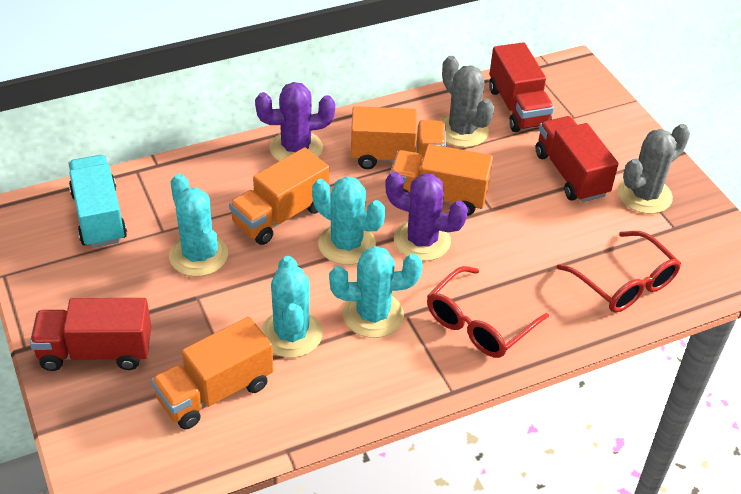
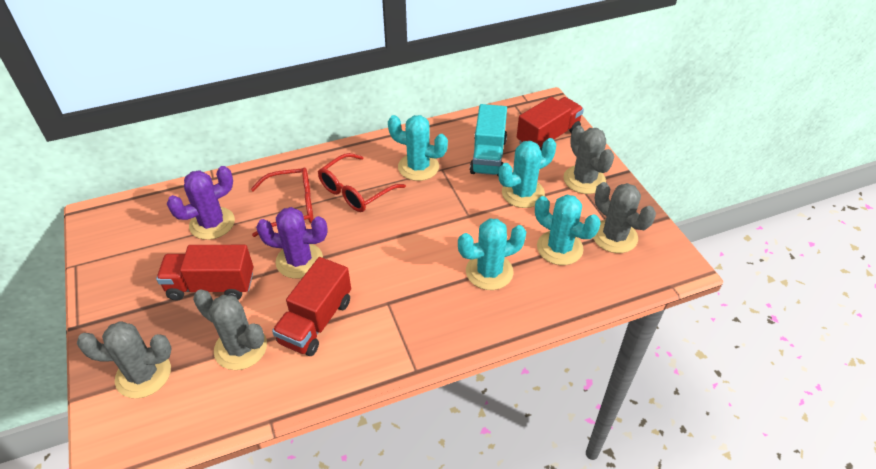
grey cactus: 2 -> 4
orange truck: 4 -> 0

